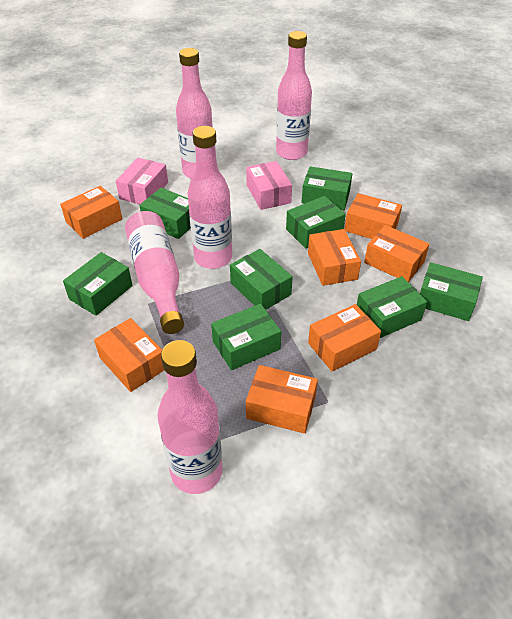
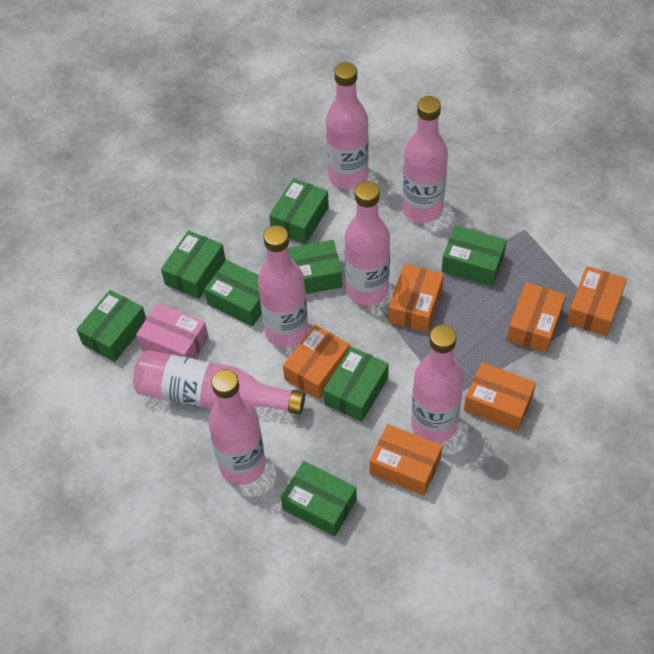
orange box: 7 -> 6
pink bottle: 5 -> 7
pink box: 2 -> 1

